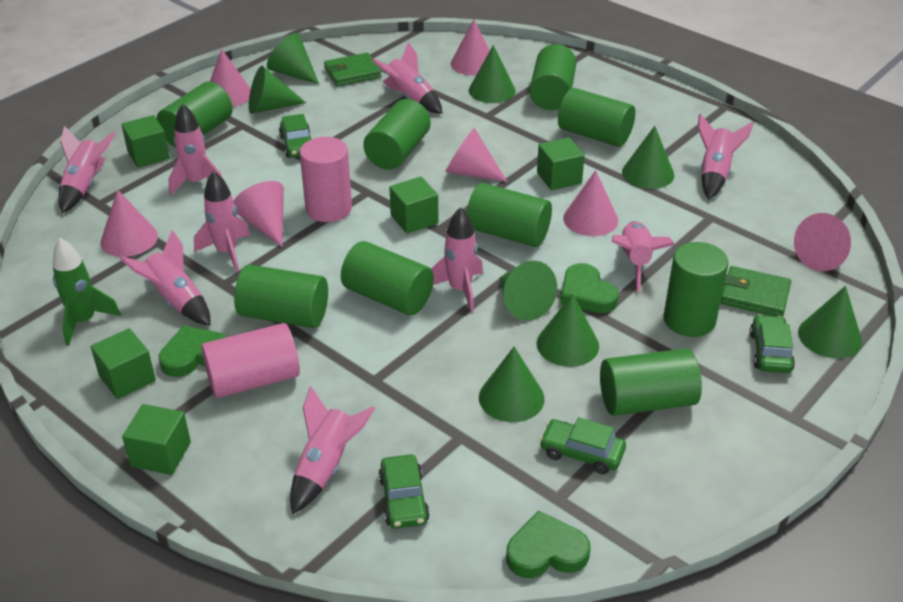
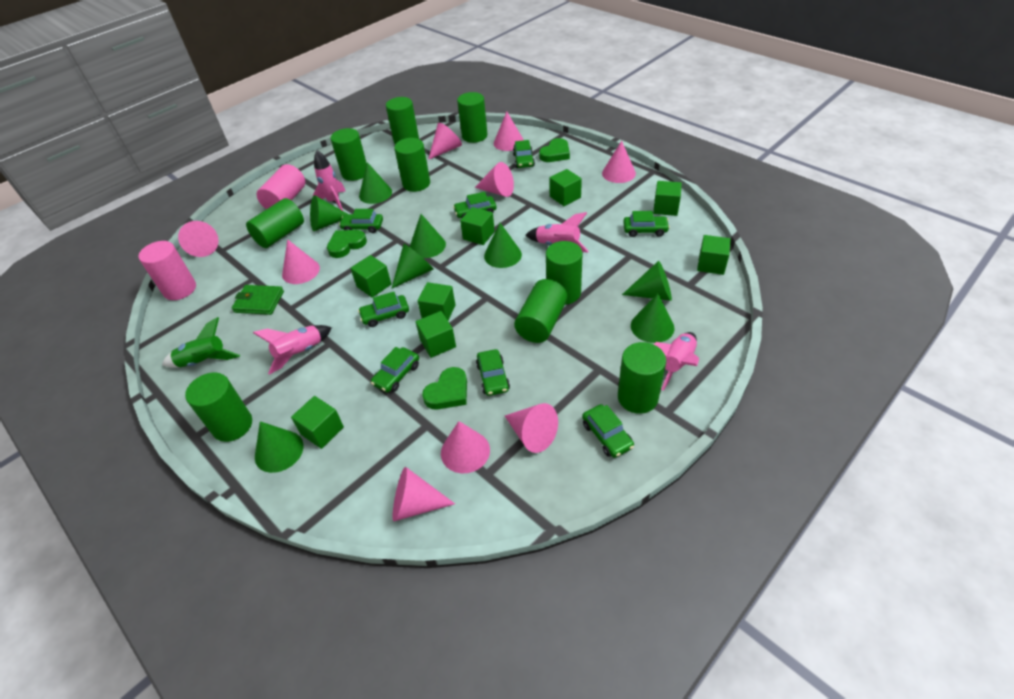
green car: 4 -> 8
green cube: 5 -> 8
green wallet: 2 -> 1
pink cone: 7 -> 9
pink rocket: 9 -> 4

